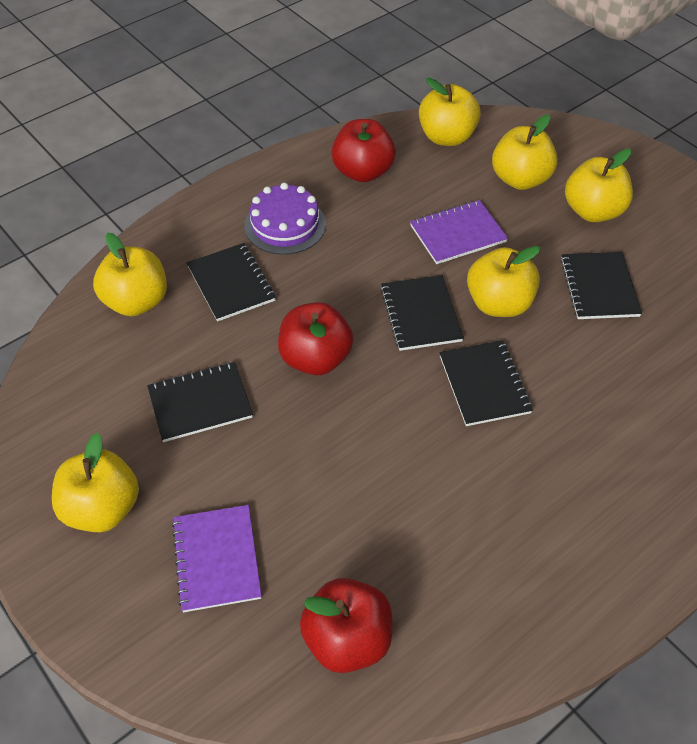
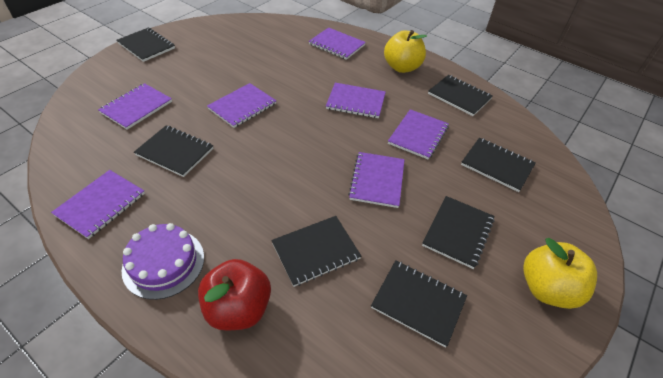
black notebook: 5 -> 7
purple notebook: 2 -> 7
red apple: 3 -> 1
yellow apple: 6 -> 2

